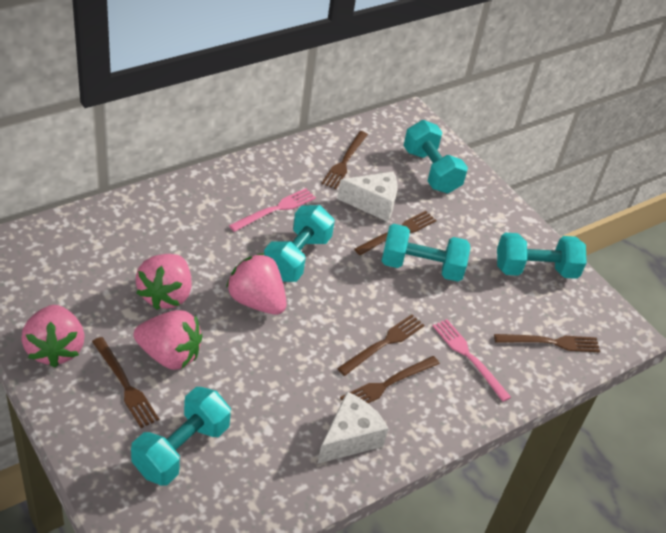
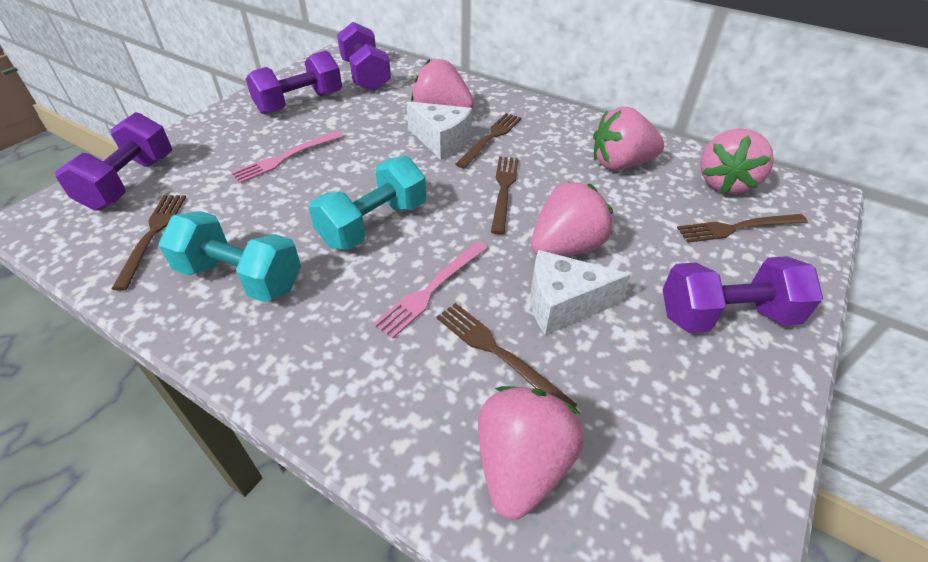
brown fork: 6 -> 5
pink strawberry: 4 -> 5
purple dumbbell: 0 -> 4
turquoise dumbbell: 5 -> 2

